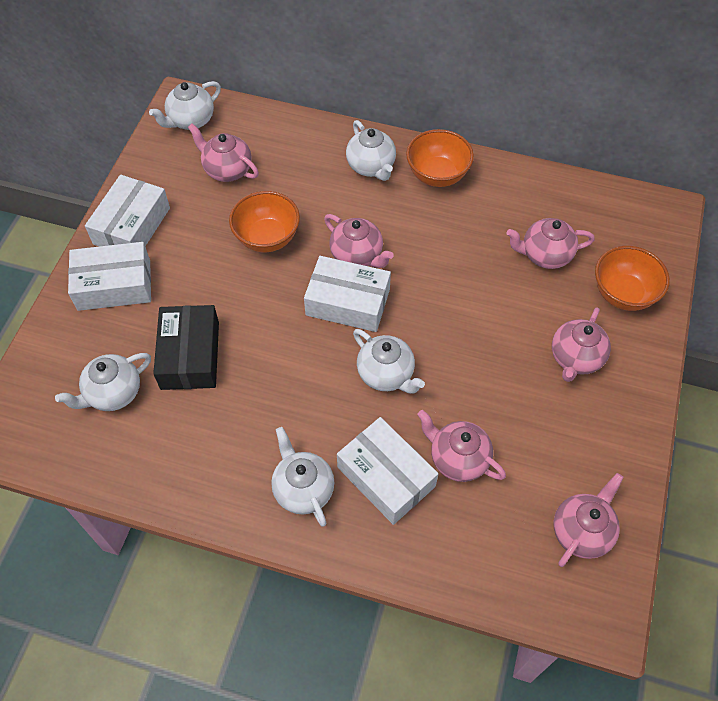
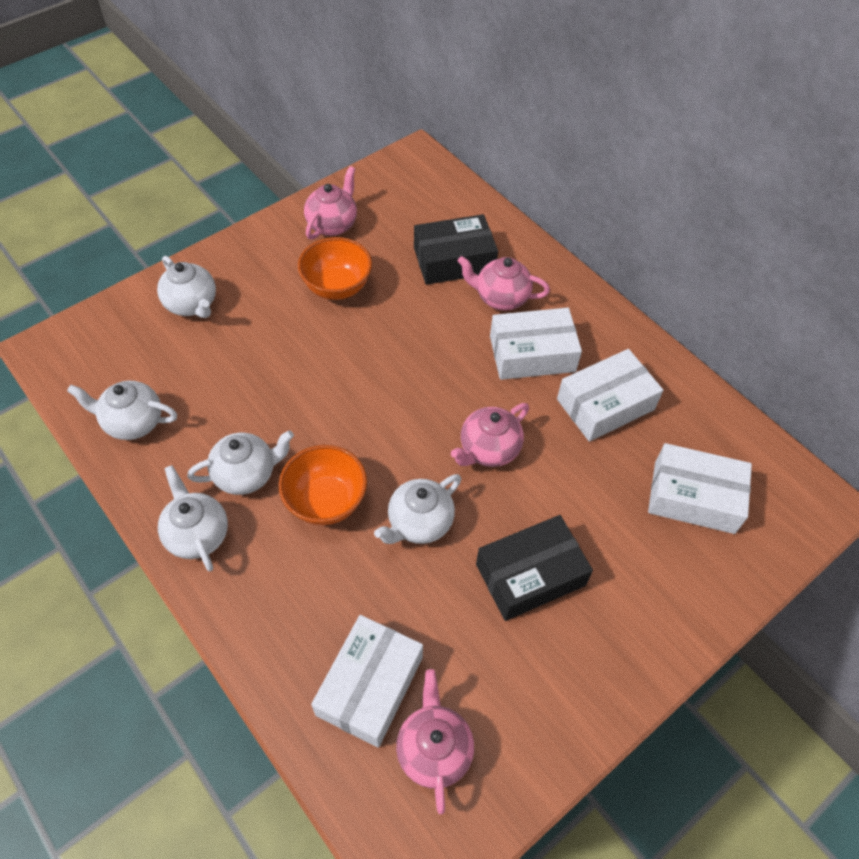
black box: 1 -> 2
orange bowl: 3 -> 2
pink teapot: 6 -> 4

